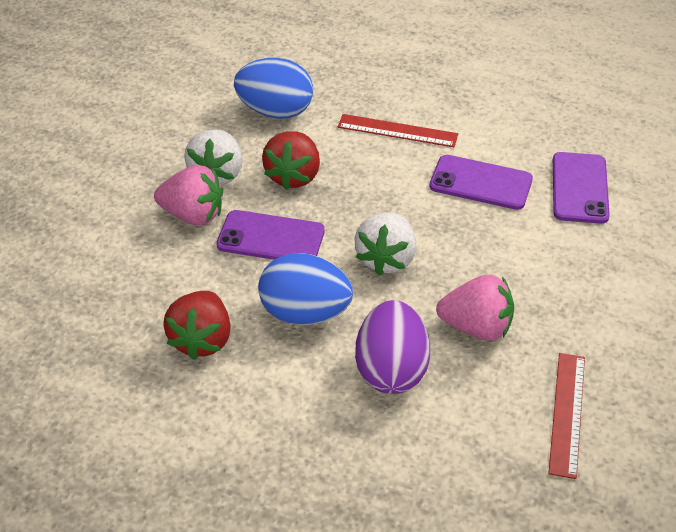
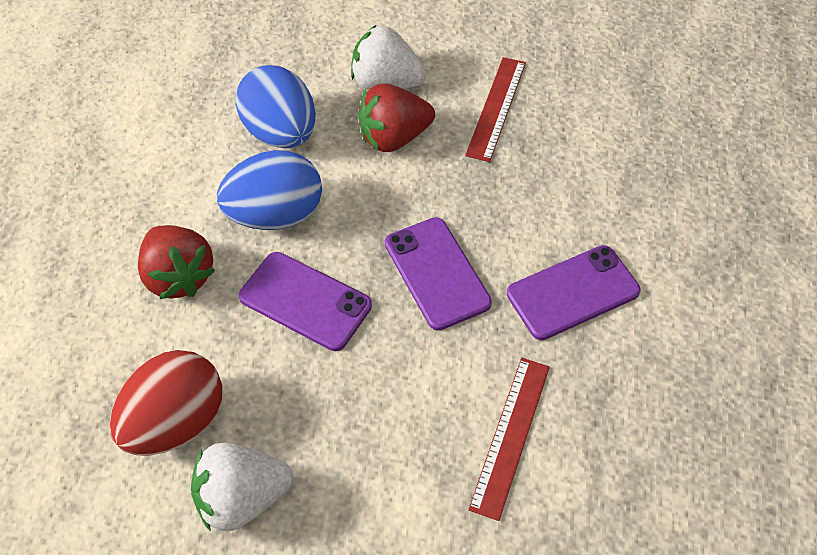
pink strawberry: 2 -> 0
purple egg: 1 -> 0
red egg: 0 -> 1

